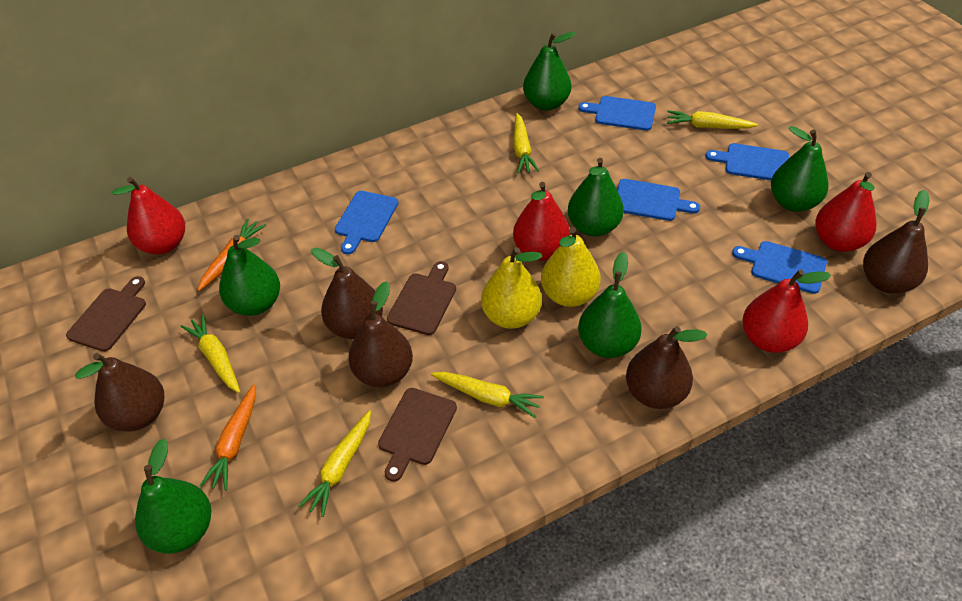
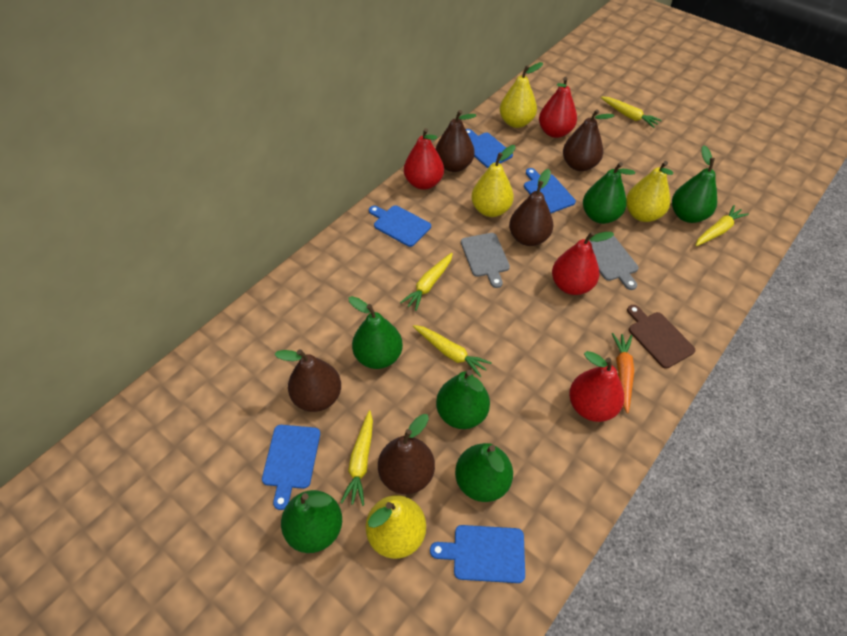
brown cutting board: 3 -> 1
grey cutting board: 0 -> 2
orange carrot: 2 -> 1
yellow pear: 2 -> 4

